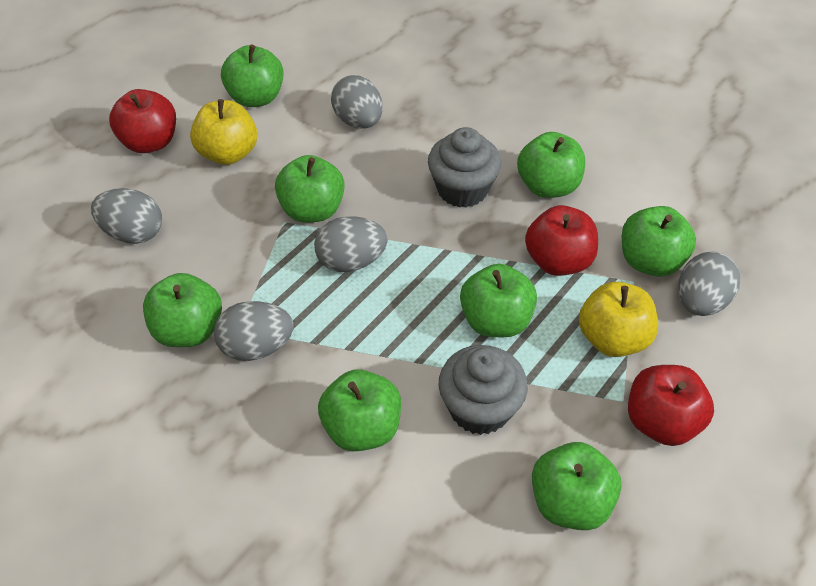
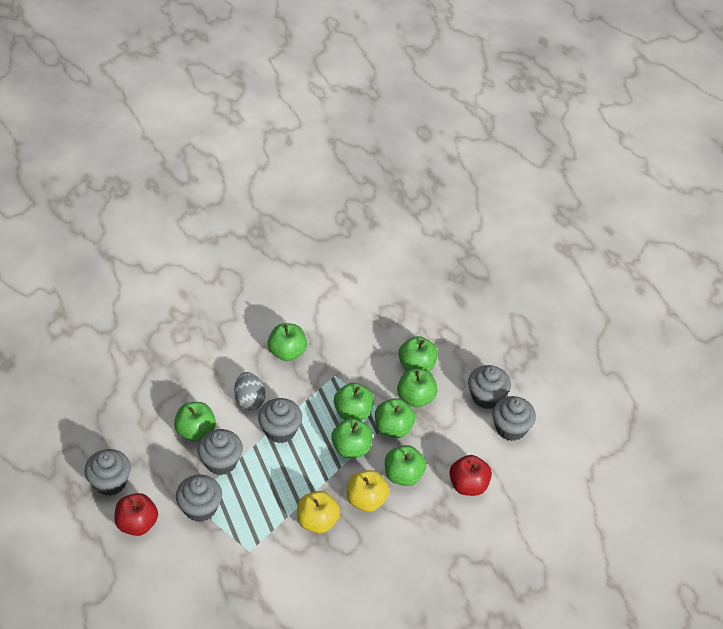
grey cupcake: 2 -> 6
grey egg: 5 -> 1
red apple: 3 -> 2

